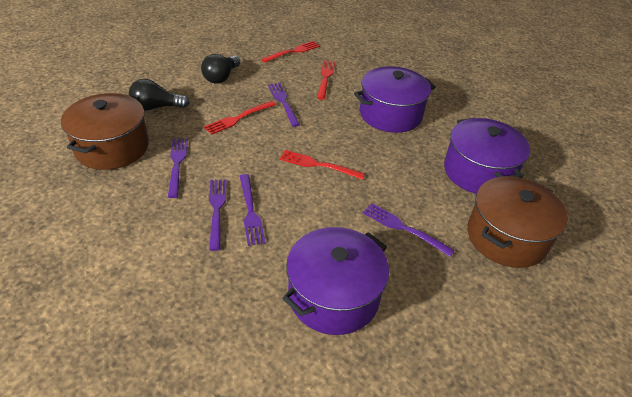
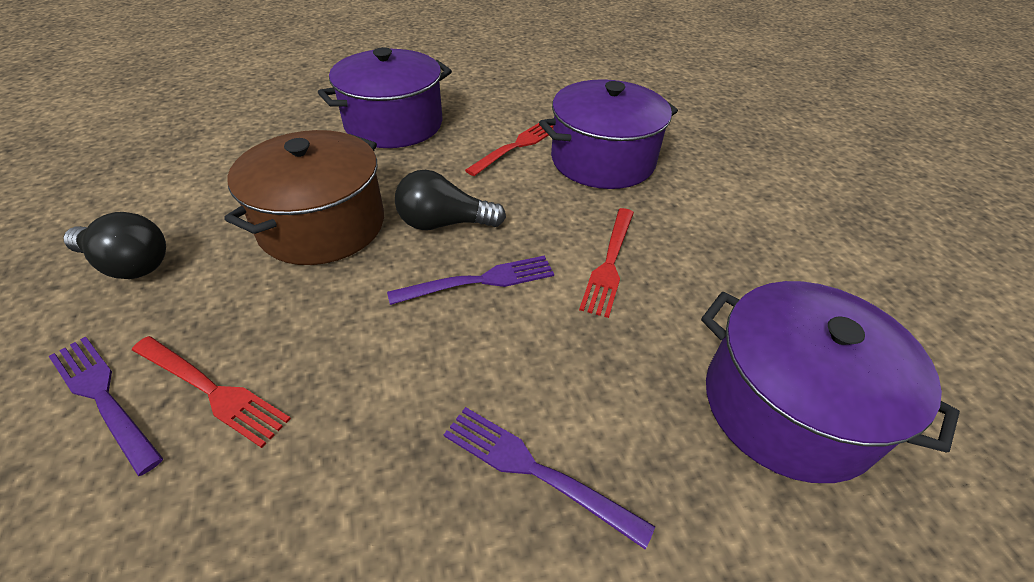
brown pot: 2 -> 1
purple fork: 5 -> 3
red fork: 4 -> 3

